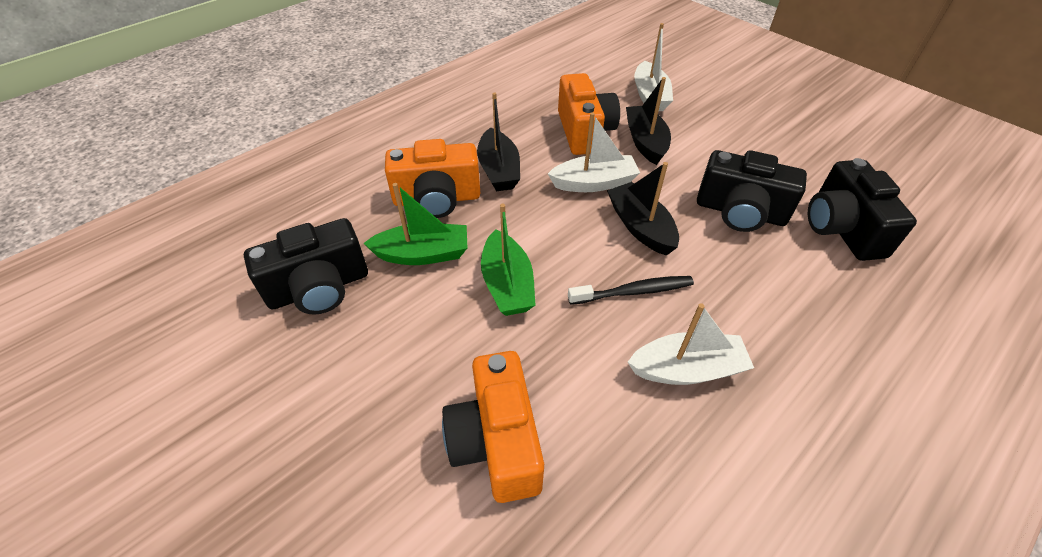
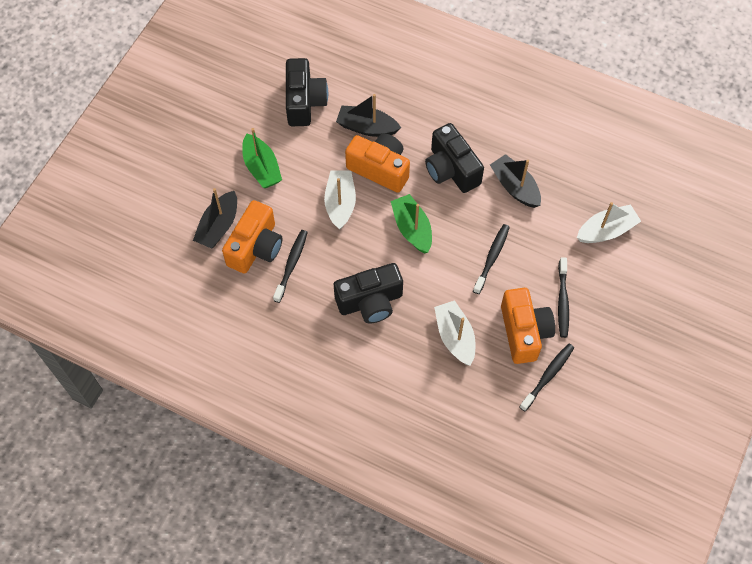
black toothbrush: 1 -> 4

